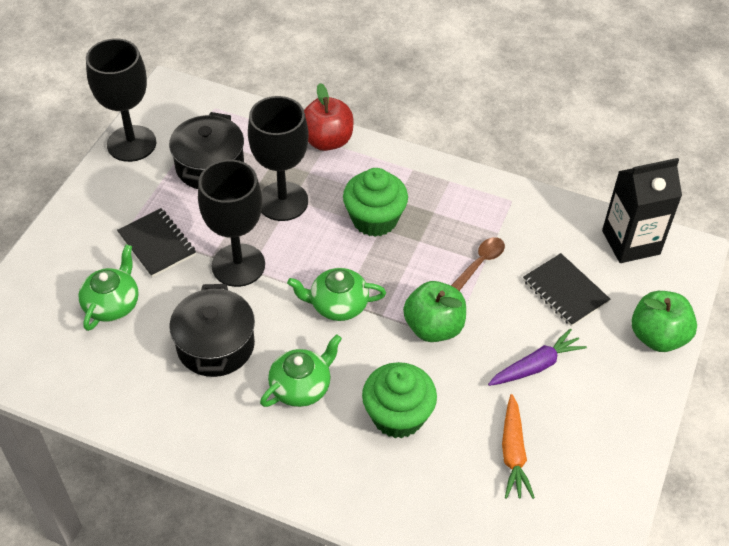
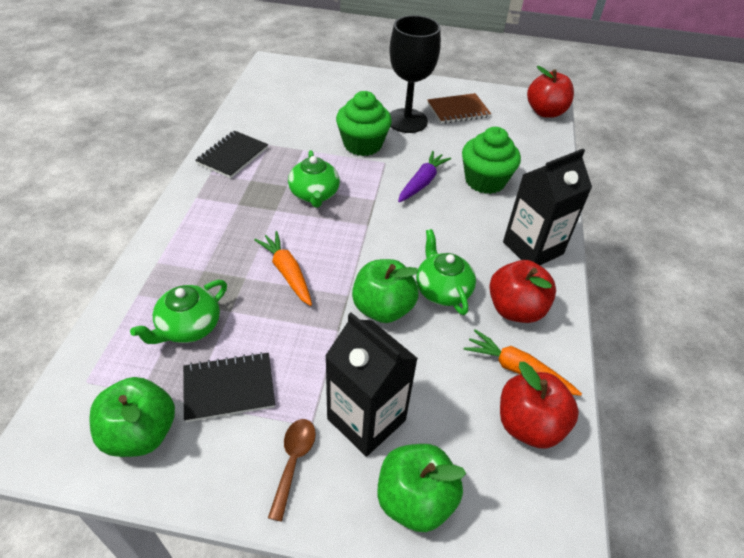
black carton: 1 -> 2
black goblet: 3 -> 1
black pot: 2 -> 0
brown notebook: 0 -> 1
green apple: 2 -> 3
orange carrot: 1 -> 2
red apple: 1 -> 3

